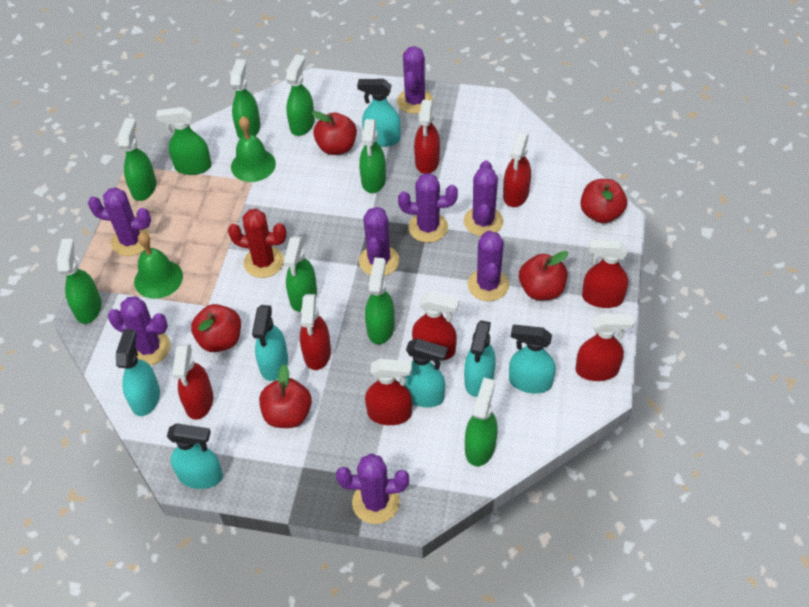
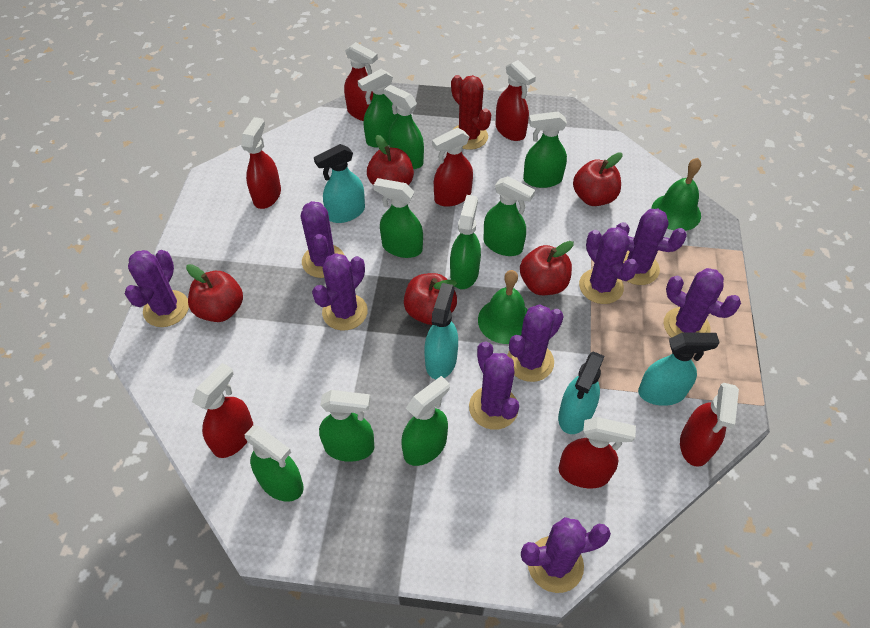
purple cactus: 8 -> 9
red spray bottle: 8 -> 7
turquoise spray bottle: 7 -> 4

